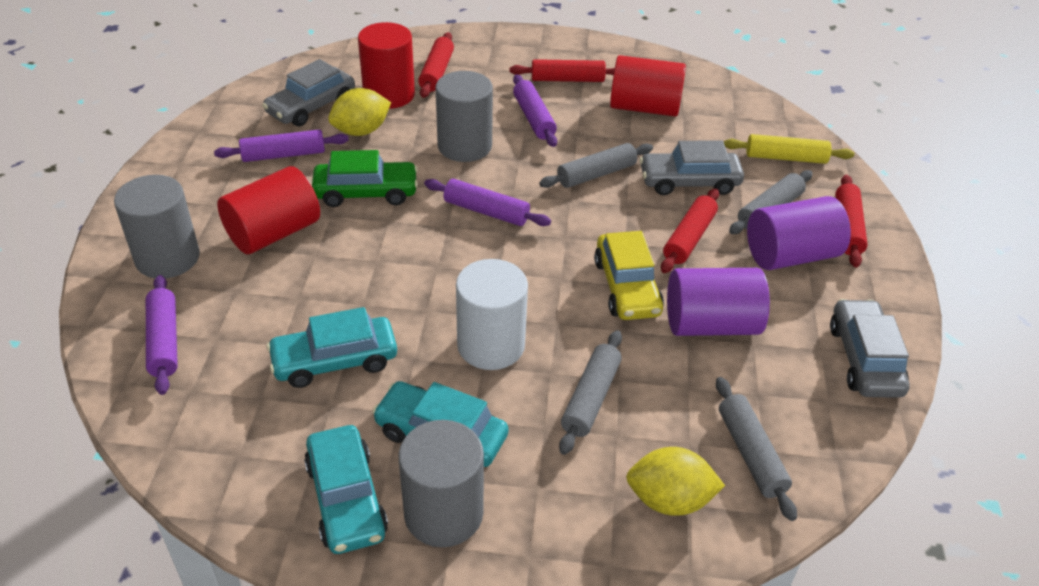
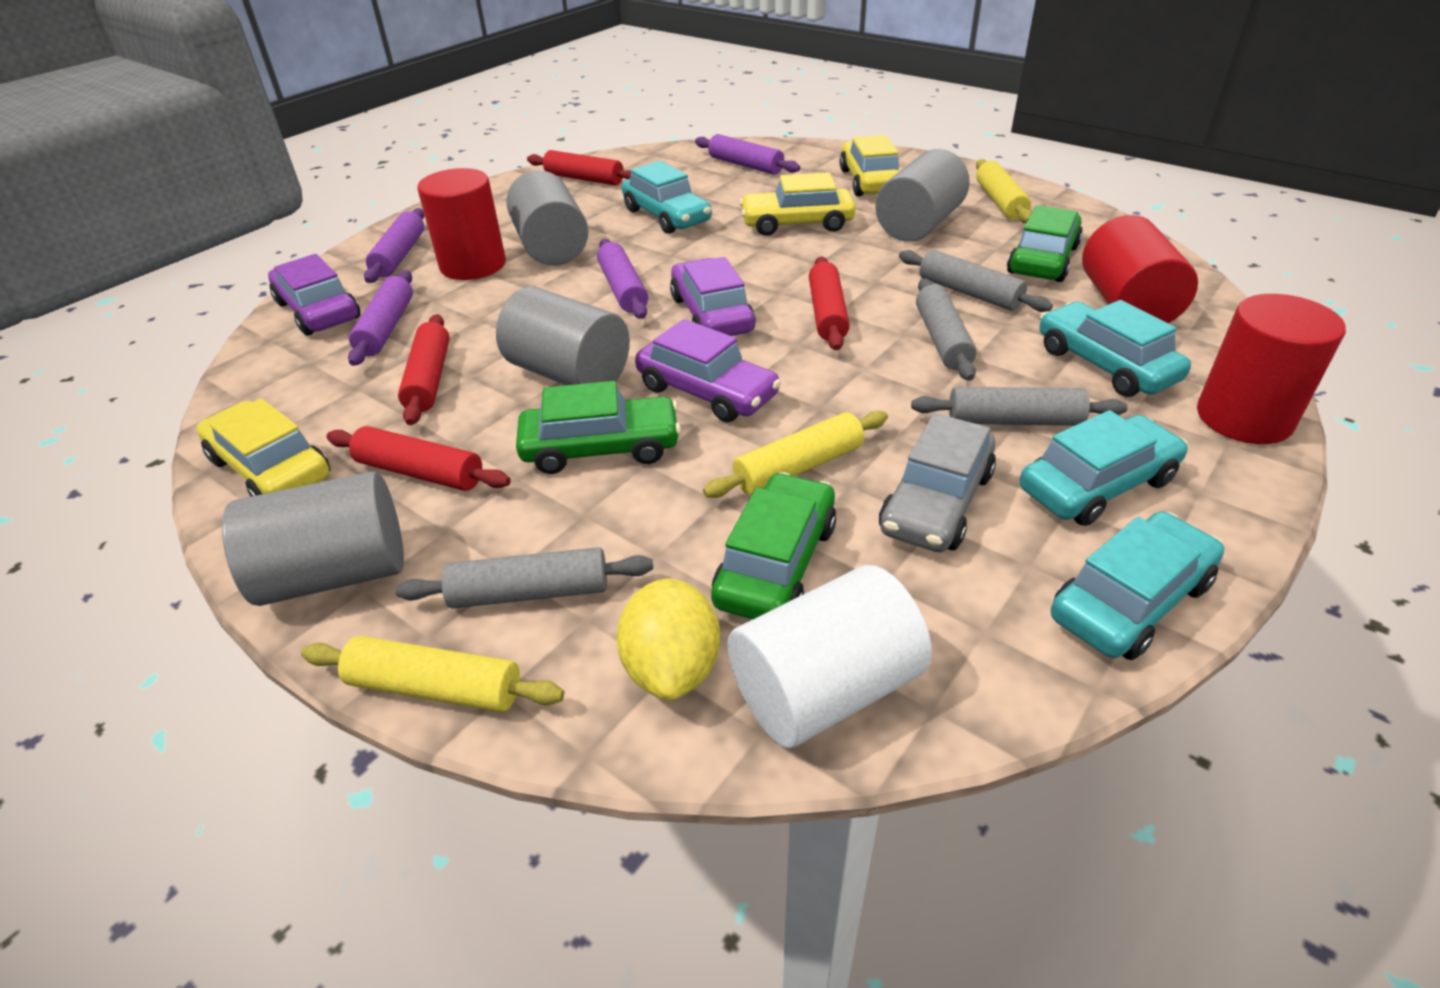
green car: 1 -> 3
grey car: 3 -> 1
grey cylinder: 3 -> 4
purple car: 0 -> 3
purple cylinder: 2 -> 0
turquoise car: 3 -> 4
yellow car: 1 -> 3
yellow lemon: 2 -> 1
yellow rolling pin: 1 -> 3

